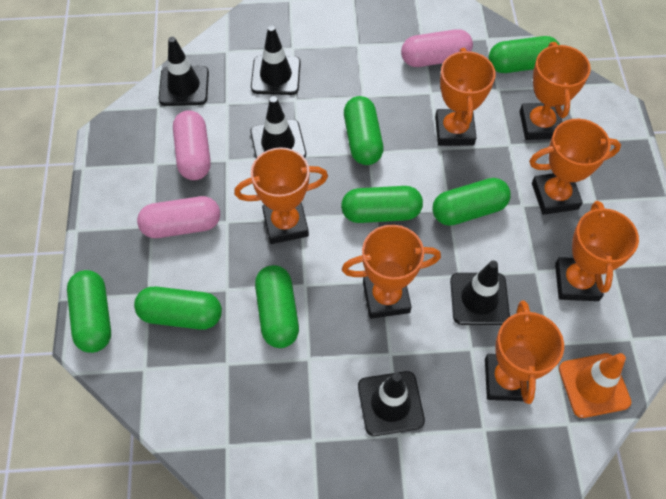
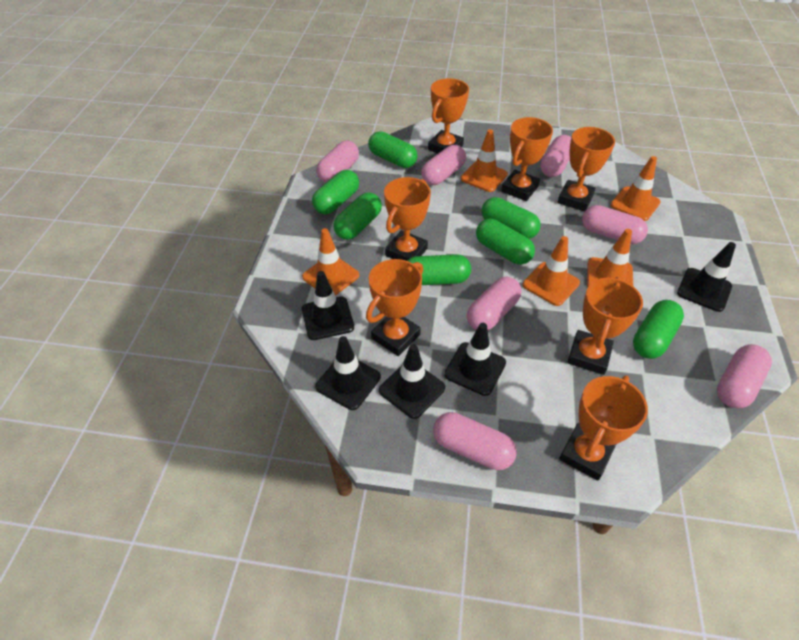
orange traffic cone: 1 -> 5
pink capsule: 3 -> 7

